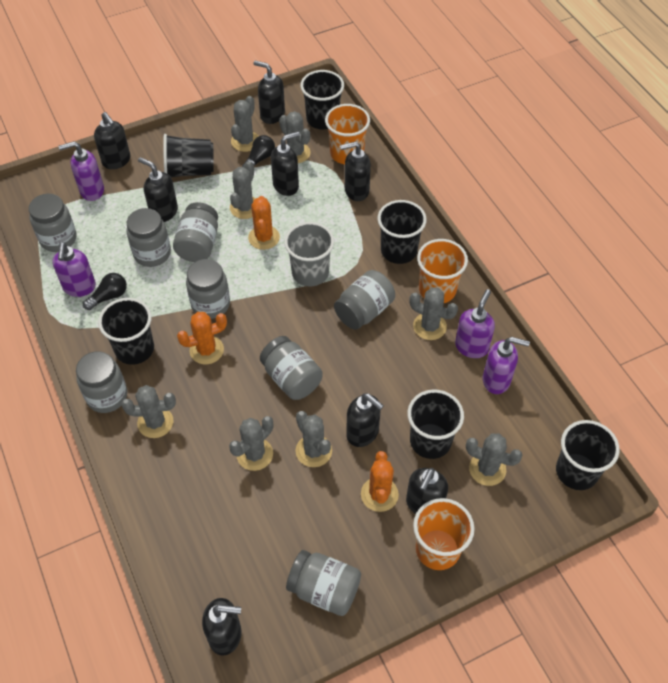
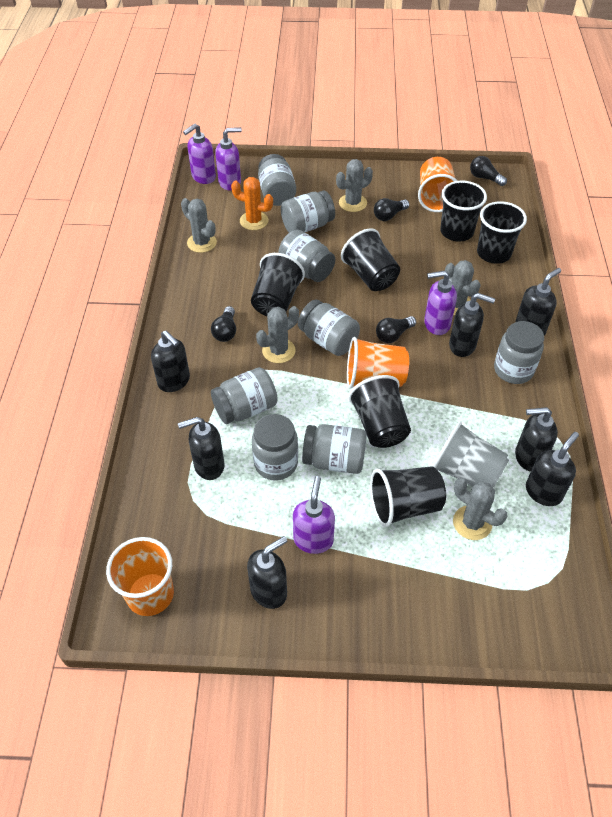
black light bulb: 2 -> 4
black soap dispenser: 8 -> 7
grey cactus: 8 -> 5
orange cactus: 3 -> 1

